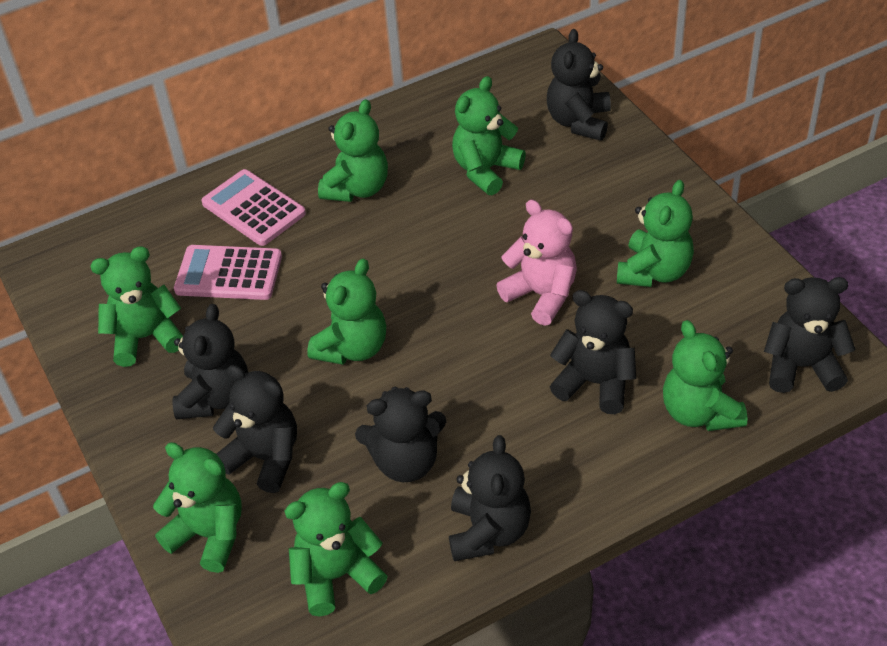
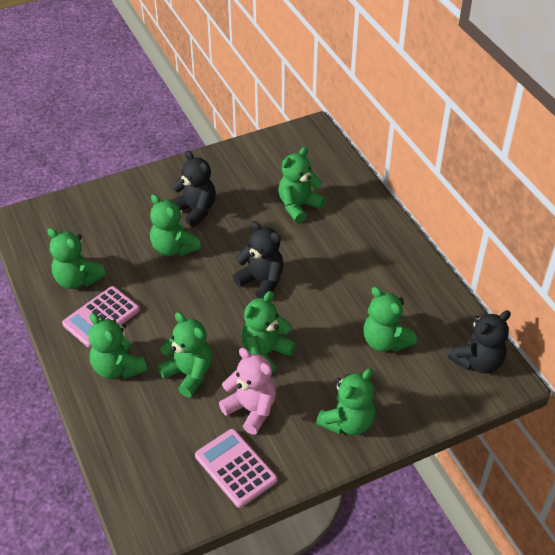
black teddy bear: 7 -> 3

